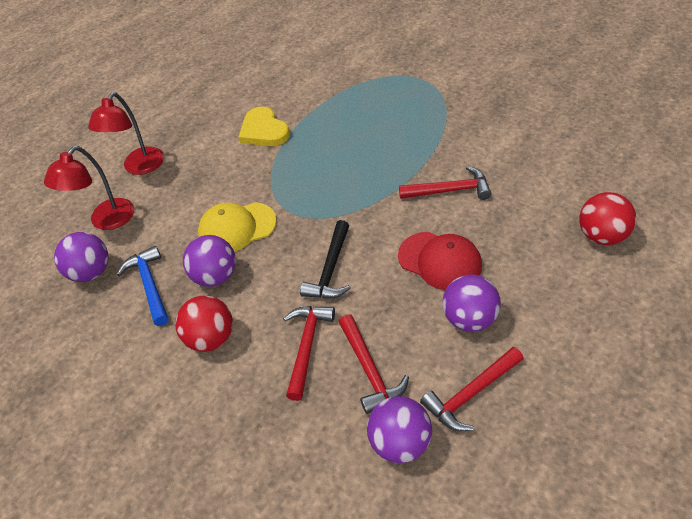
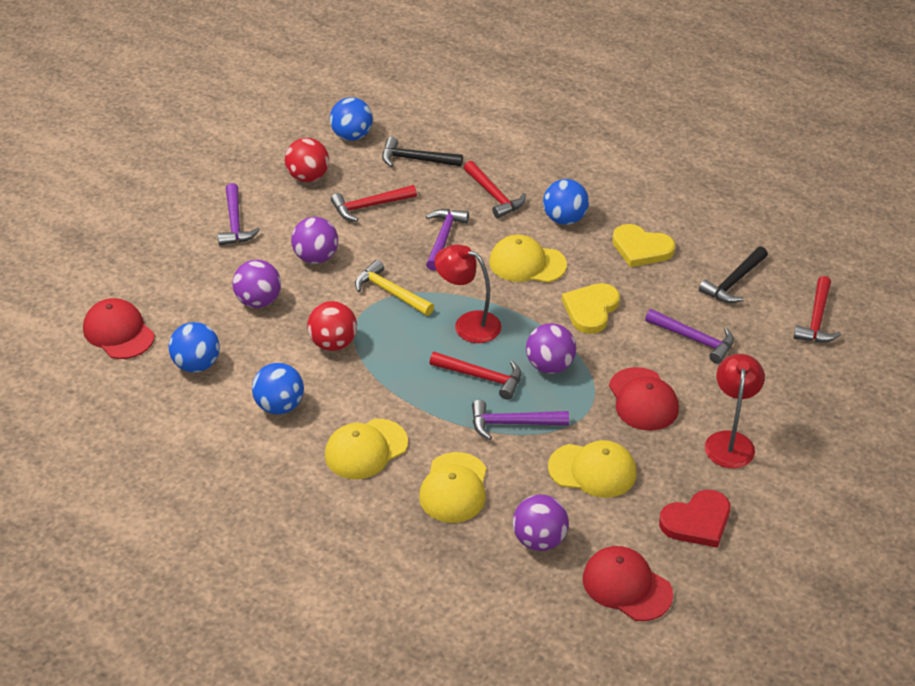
black hammer: 1 -> 2
blue ball: 0 -> 4
blue hammer: 1 -> 0
purple hammer: 0 -> 4
red cap: 1 -> 3
red heart: 0 -> 1
yellow cap: 1 -> 4
yellow hammer: 0 -> 1
yellow heart: 1 -> 2

